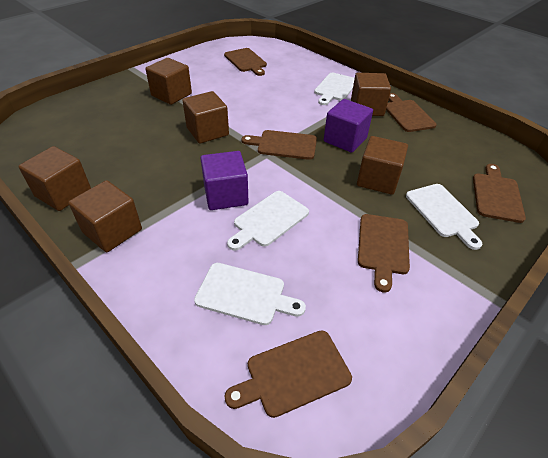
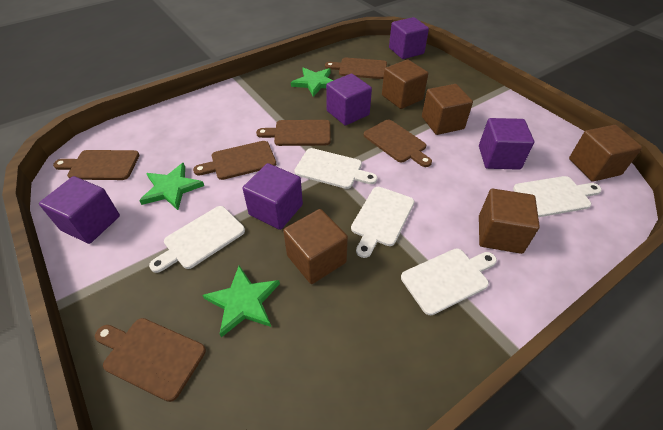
brown cube: 6 -> 5
green star: 0 -> 3
purple cube: 2 -> 5
white cutting board: 4 -> 5

